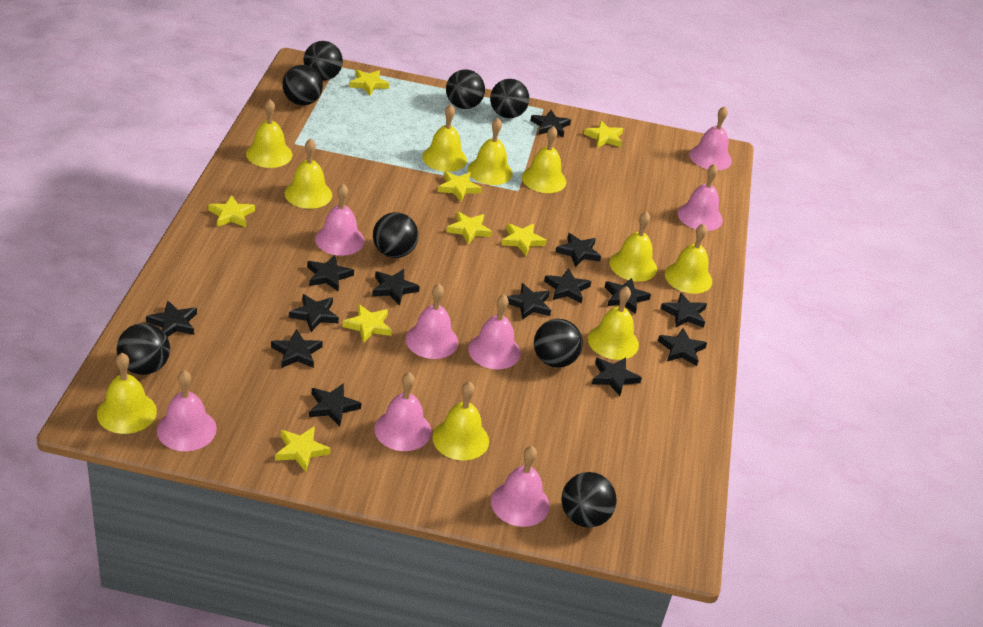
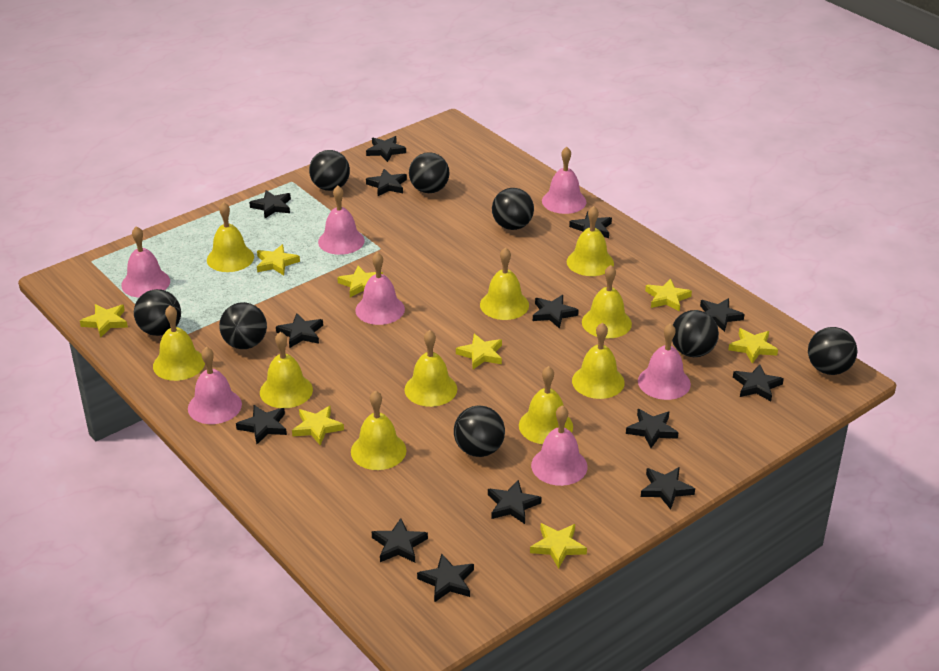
pink bell: 8 -> 7

